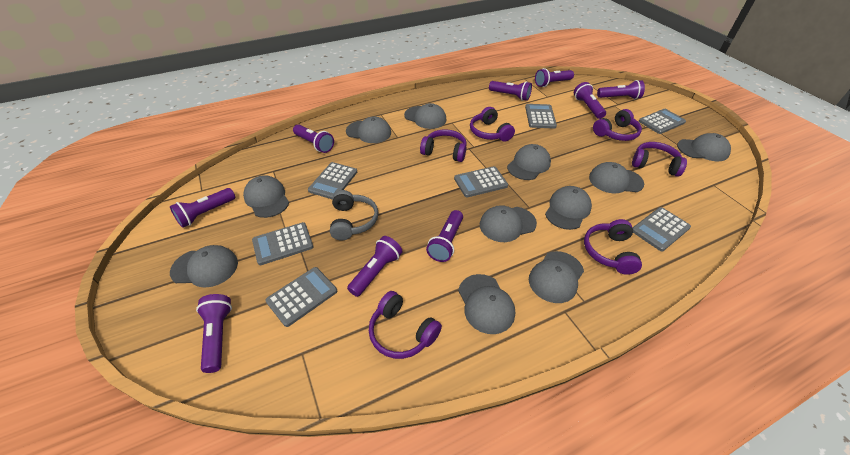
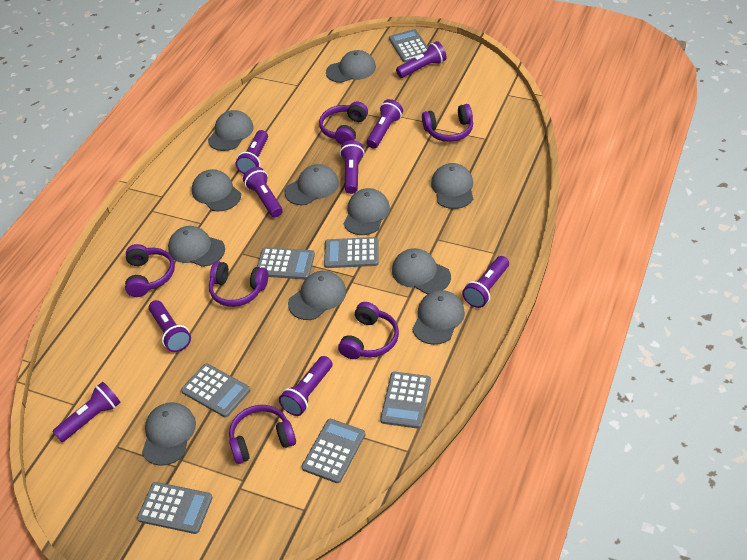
grey headphones: 1 -> 0

